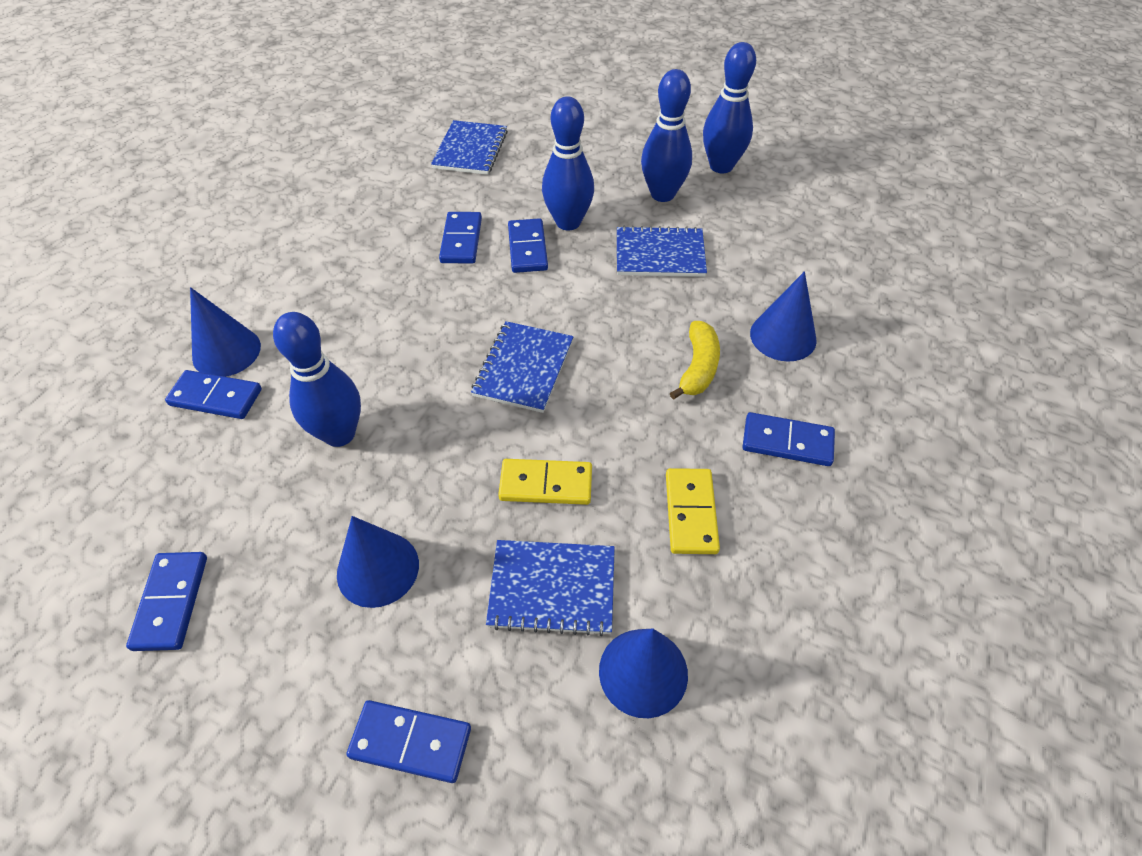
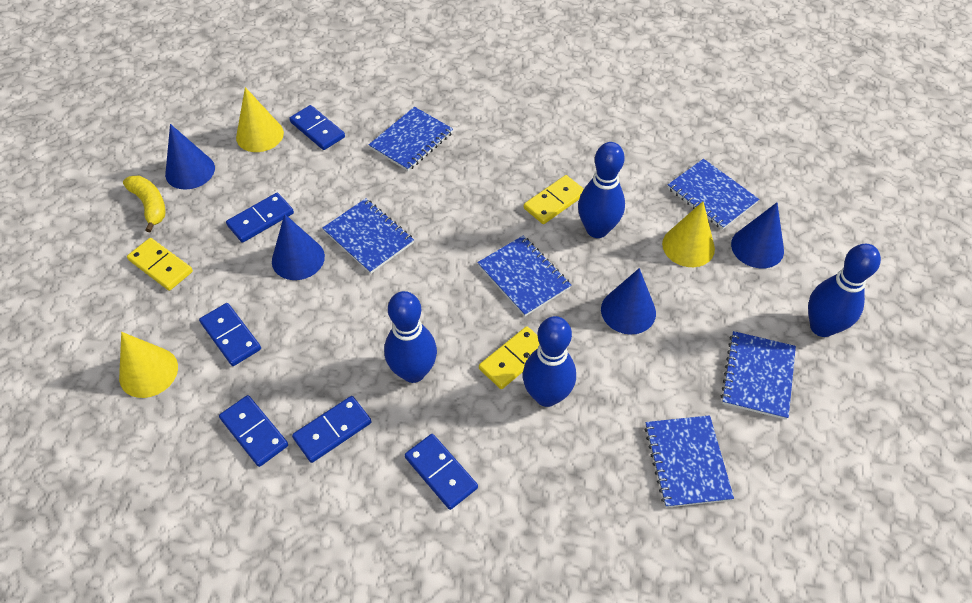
blue notebook: 4 -> 6
yellow cone: 0 -> 3
yellow domino: 2 -> 3

